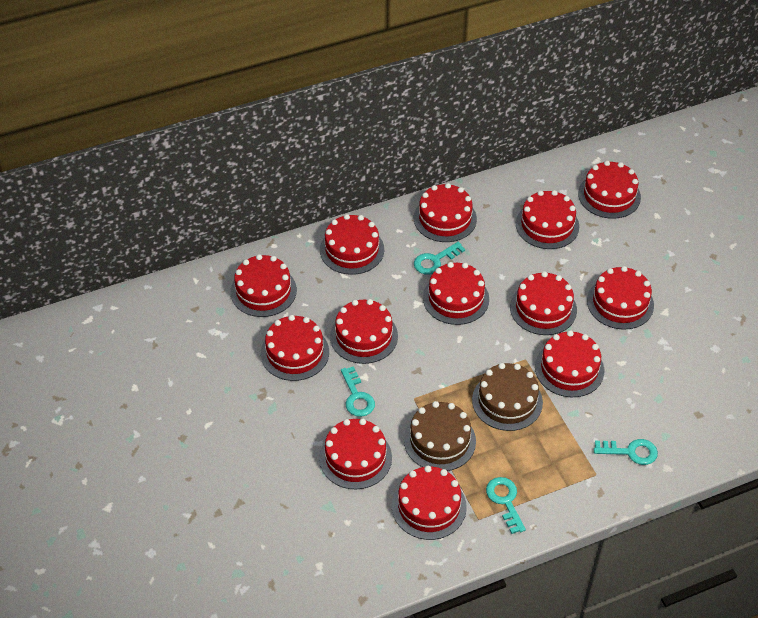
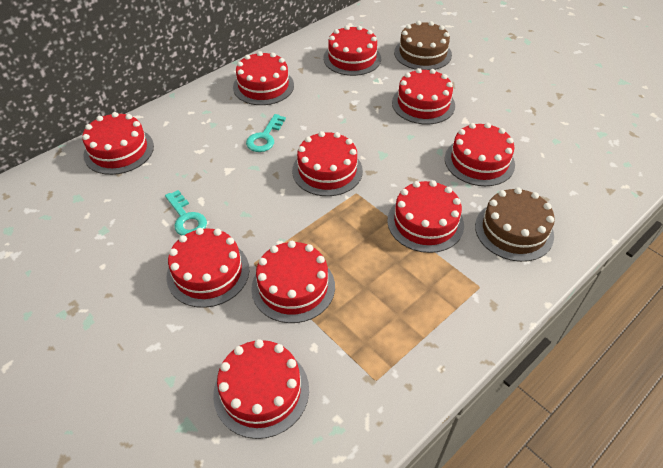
red cake: 13 -> 10
turquoise key: 4 -> 2

